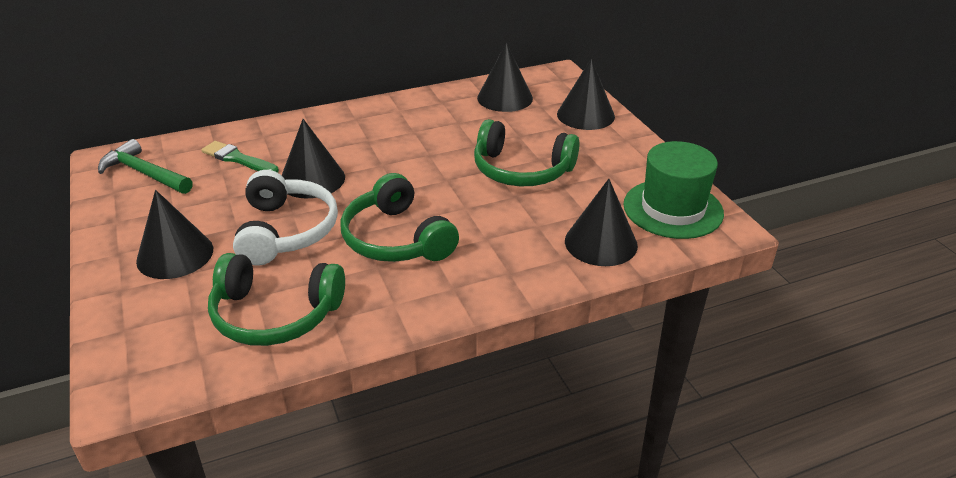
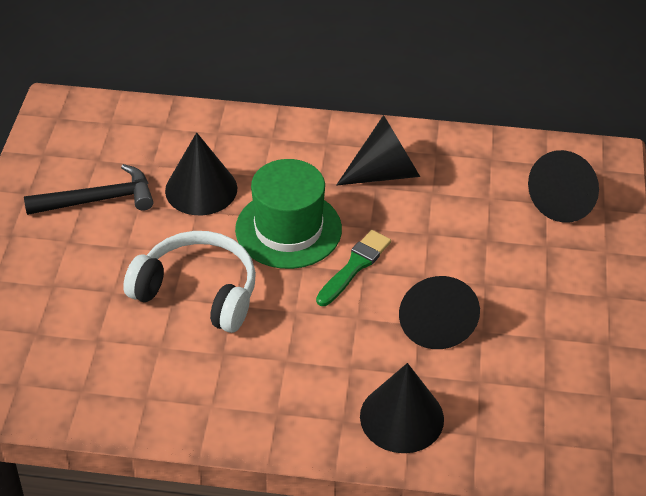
black hammer: 0 -> 1
green hammer: 1 -> 0
green headphones: 3 -> 0

